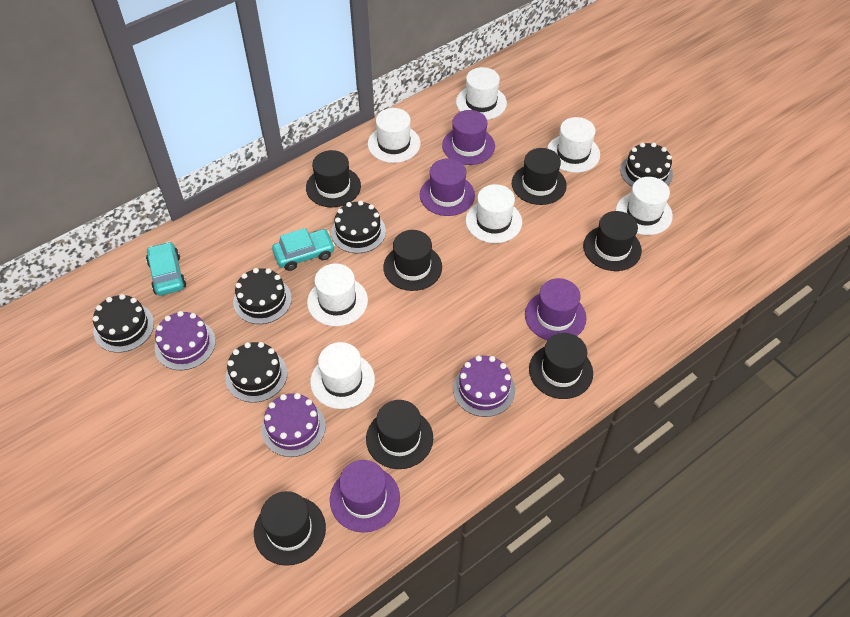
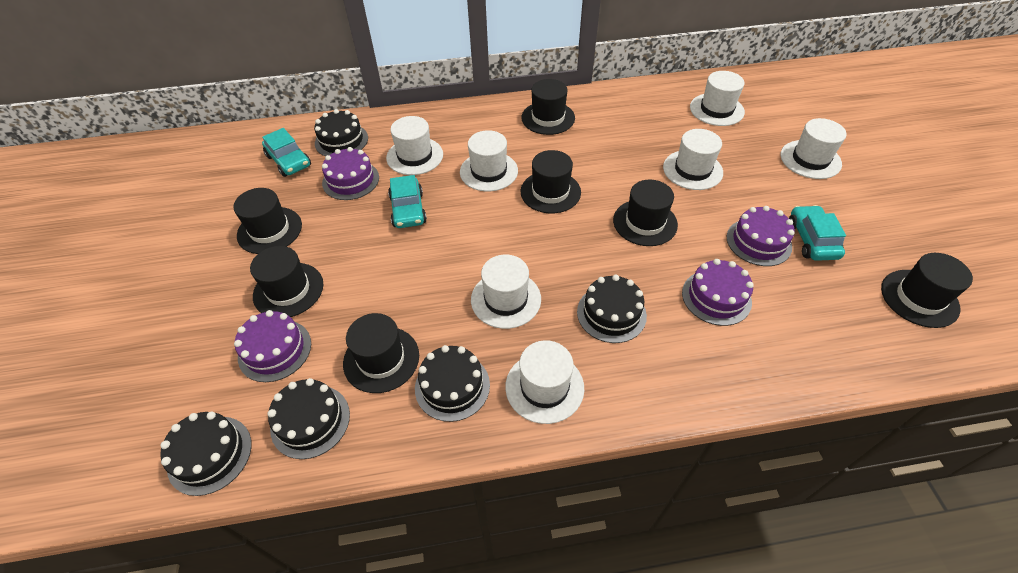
purple cake: 3 -> 4
purple hat: 4 -> 0
turquoise car: 2 -> 3

